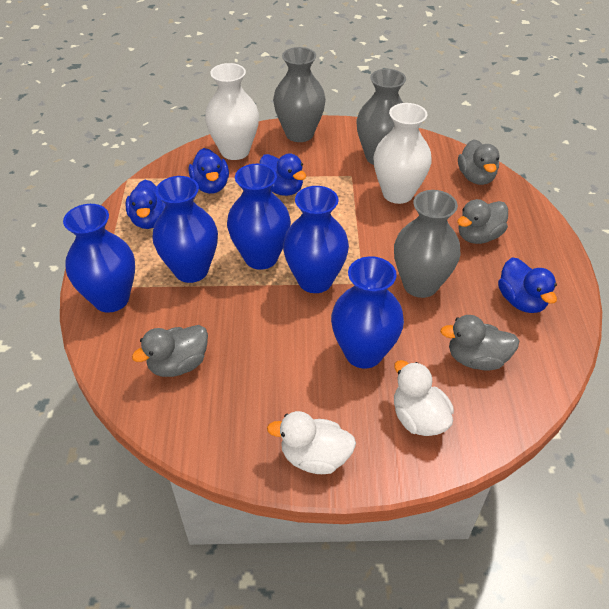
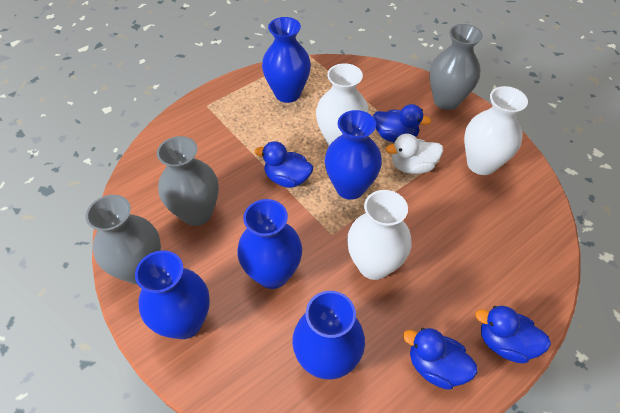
grey duck: 4 -> 0
white duck: 2 -> 1
white vase: 2 -> 3

